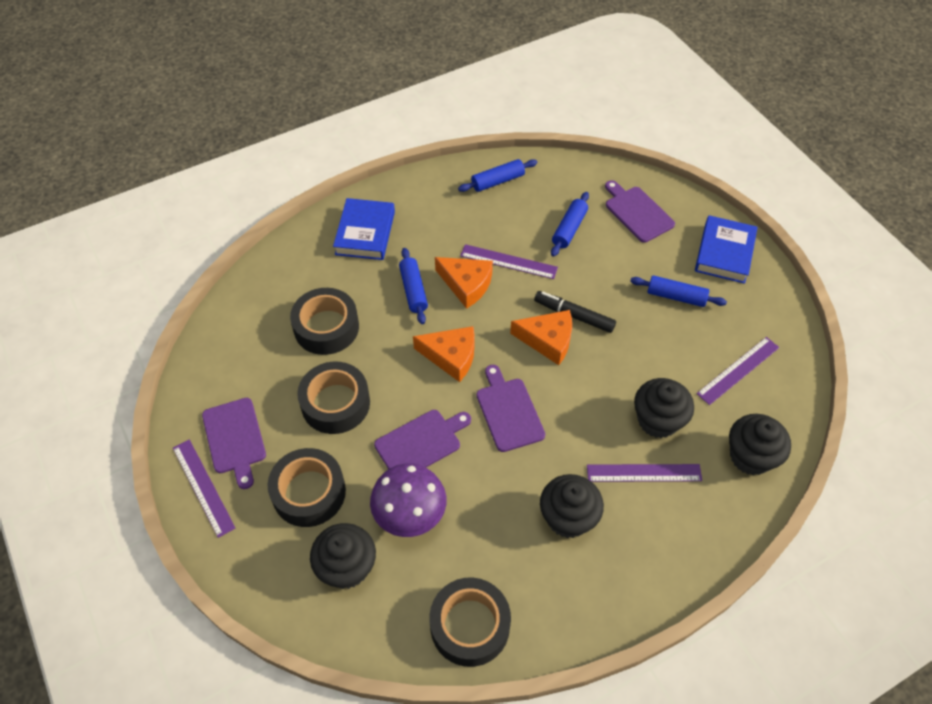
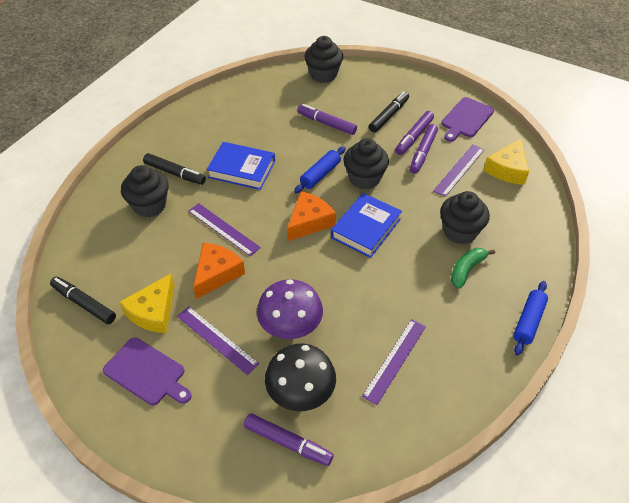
black marker: 1 -> 3
black mushroom: 0 -> 1
black tape: 4 -> 0
blue rolling pin: 4 -> 2
green banana: 0 -> 1
orange cheese: 3 -> 2
purple cutting board: 4 -> 2
purple marker: 0 -> 4
yellow cheese: 0 -> 2

